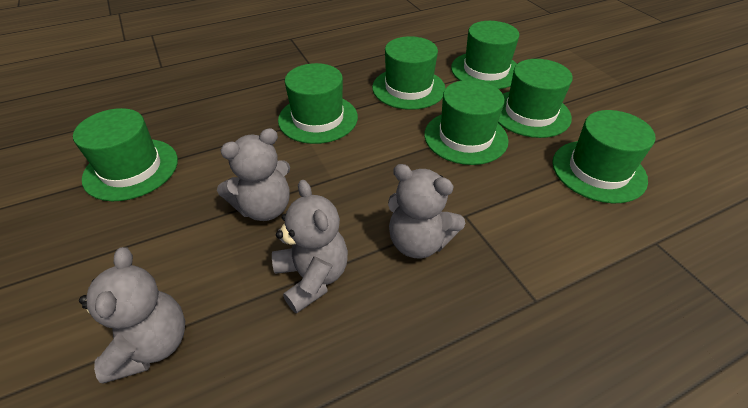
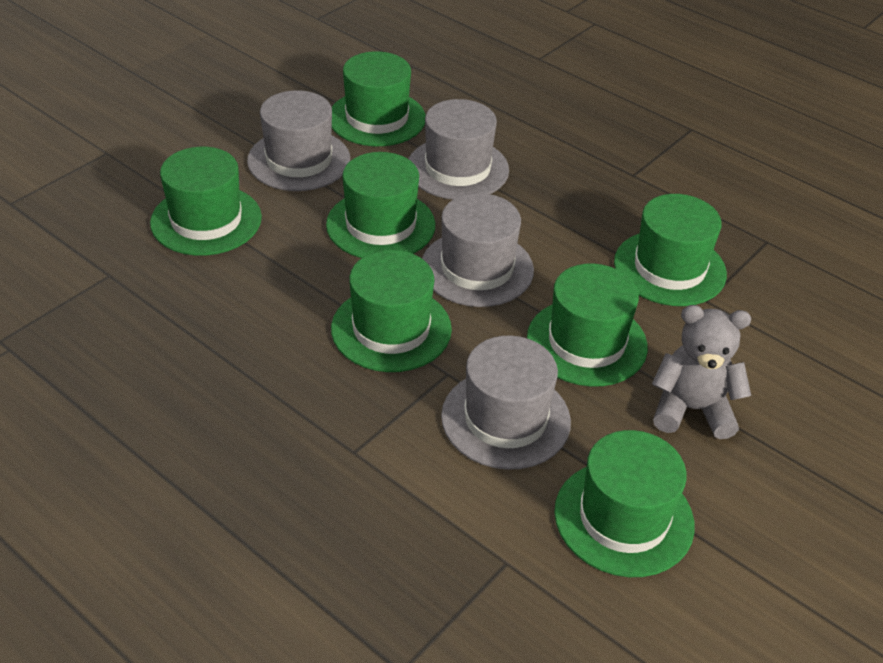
grey hat: 0 -> 4
grey teddy bear: 4 -> 1

